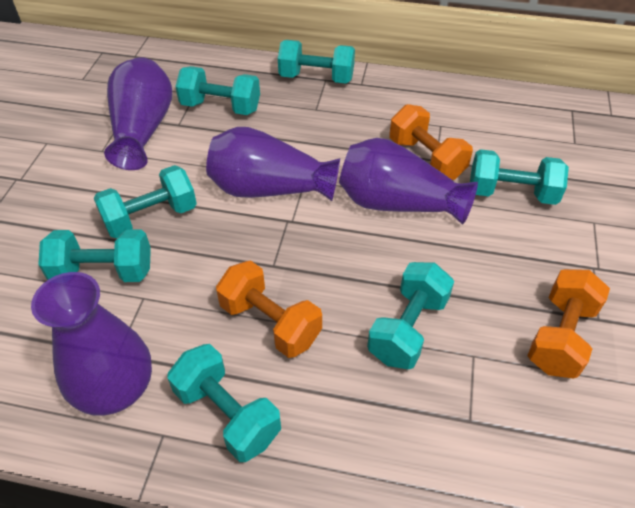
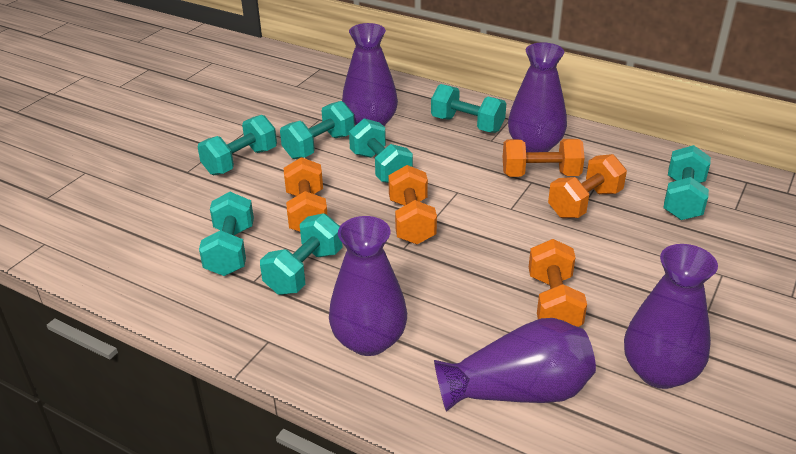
orange dumbbell: 3 -> 5
purple vase: 4 -> 5

